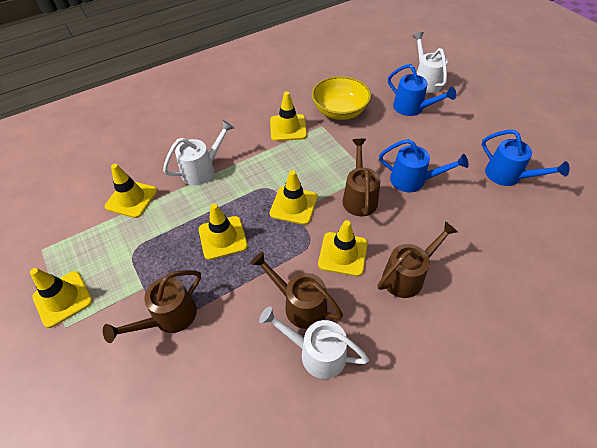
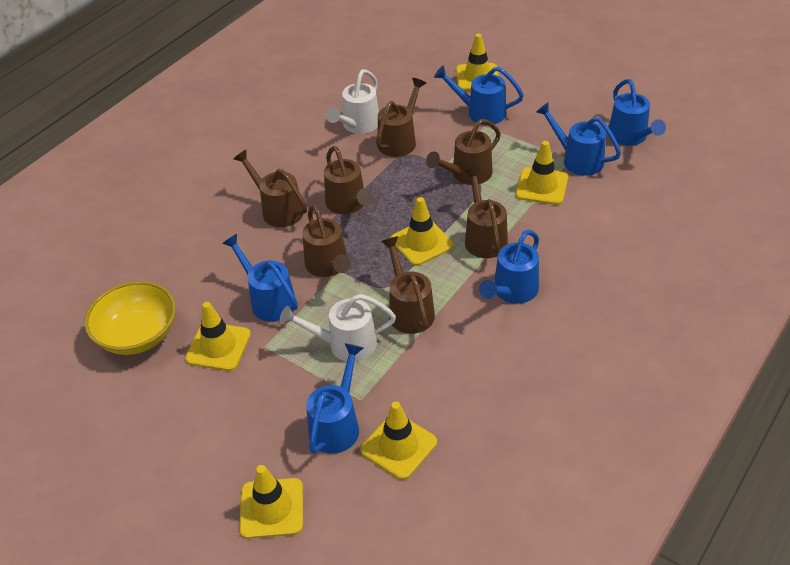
blue watering can: 3 -> 6
brown watering can: 4 -> 7
white watering can: 3 -> 2

